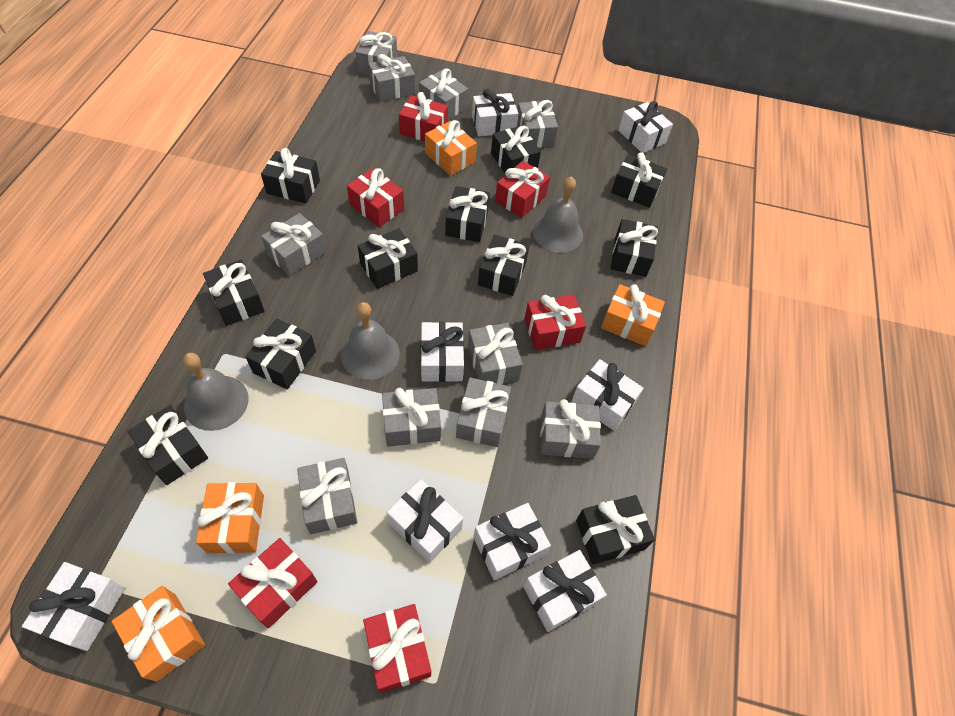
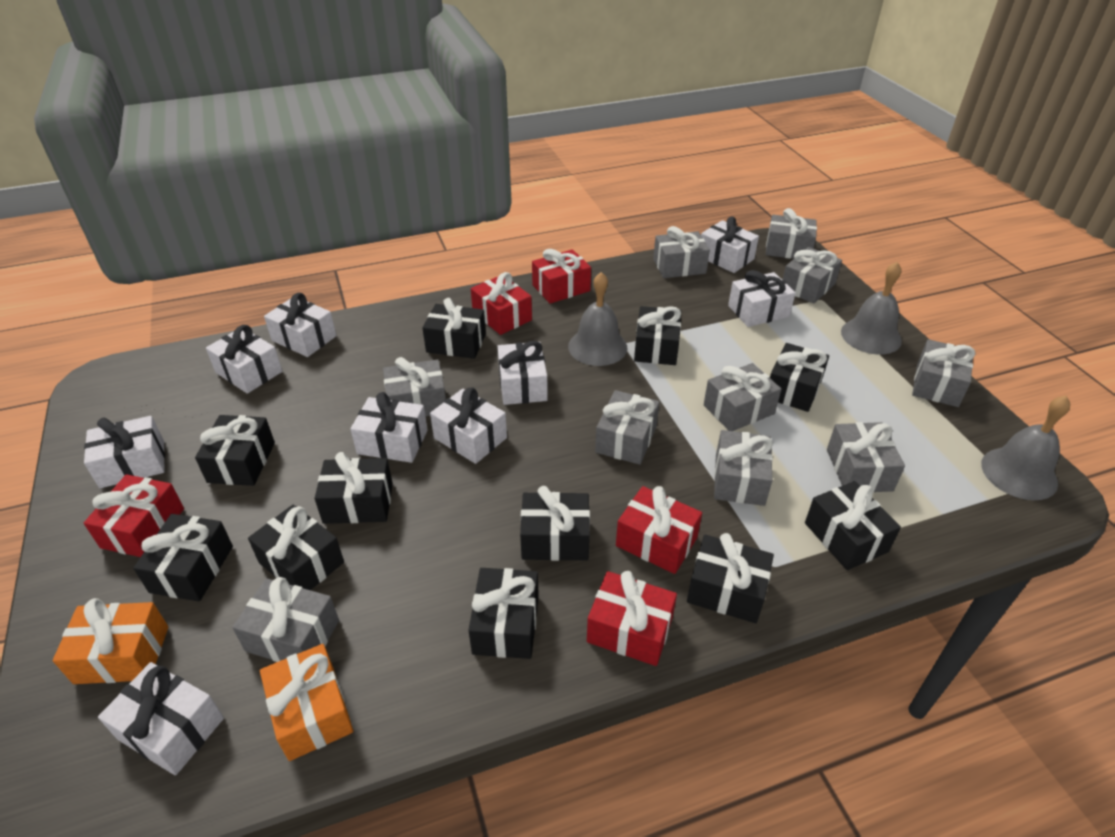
orange gift: 4 -> 2
red gift: 6 -> 5
white gift: 8 -> 9

